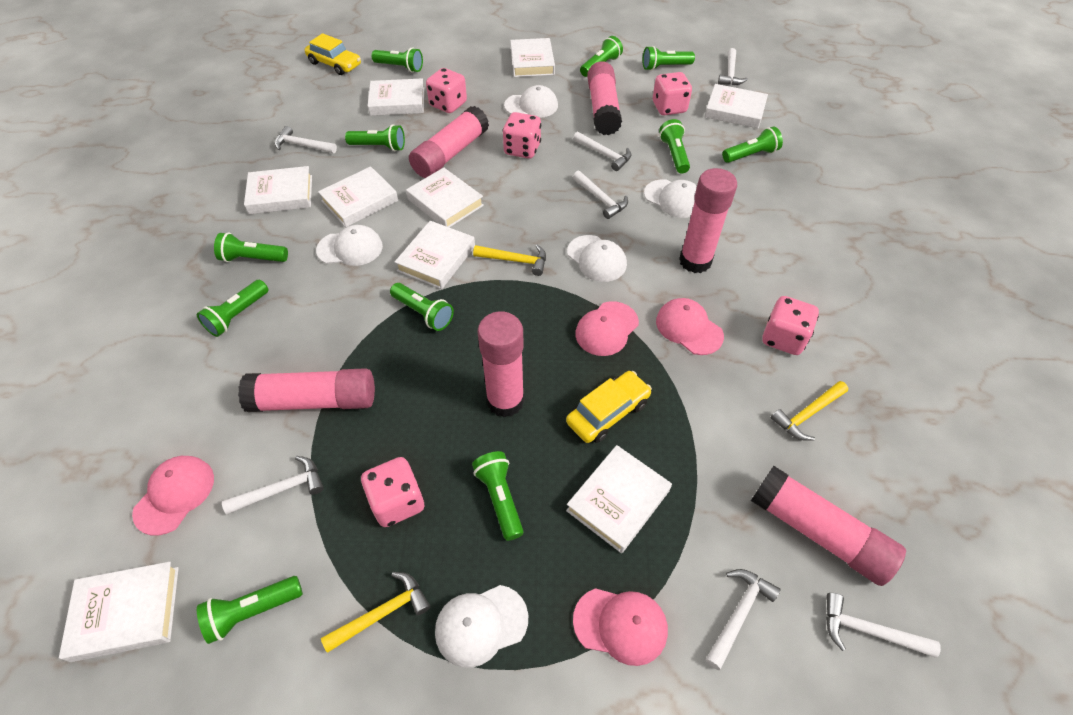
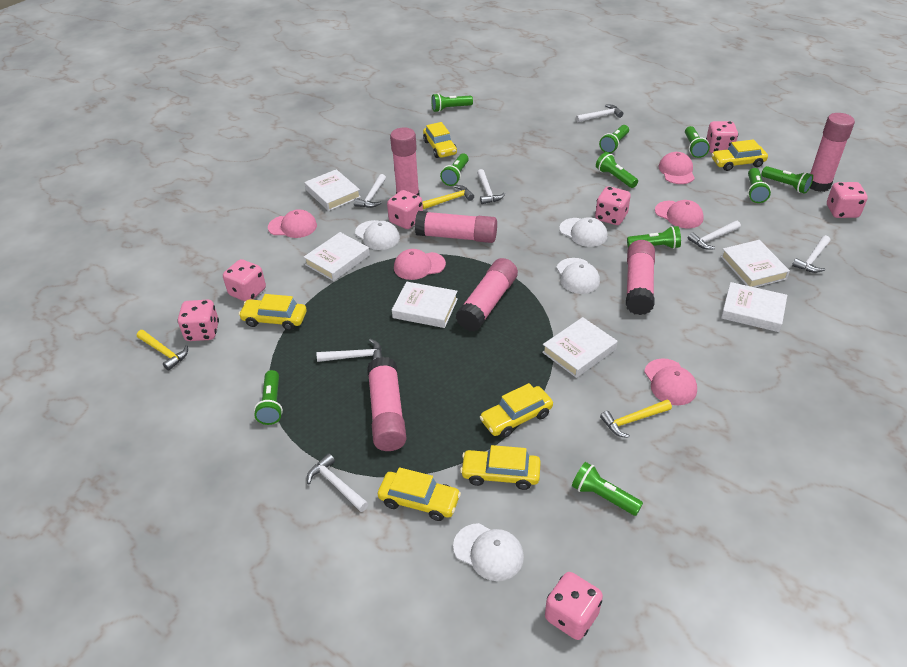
green flashlight: 11 -> 10
pink cap: 4 -> 5
pink dice: 5 -> 7
white book: 9 -> 6
white cap: 5 -> 4
yellow car: 2 -> 6

